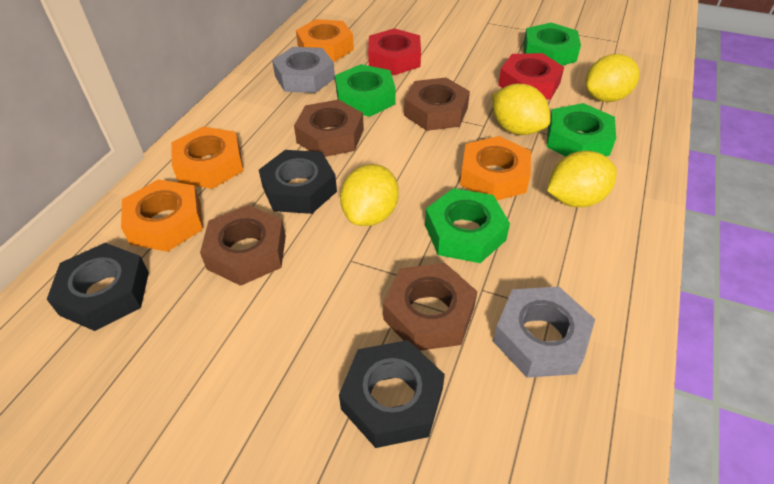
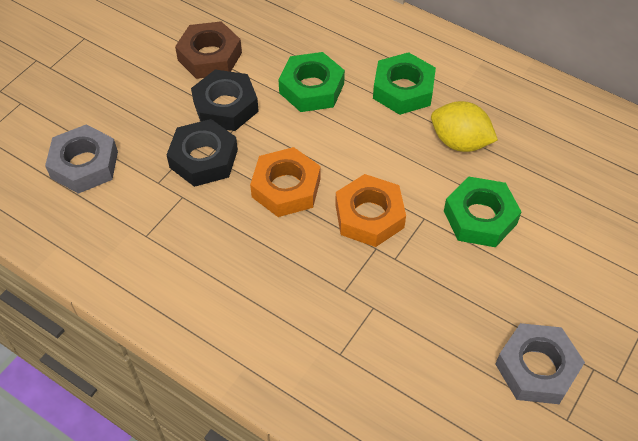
black nut: 3 -> 2
brown nut: 4 -> 1
green nut: 4 -> 3
orange nut: 4 -> 2
red nut: 2 -> 0
yellow lemon: 4 -> 1

